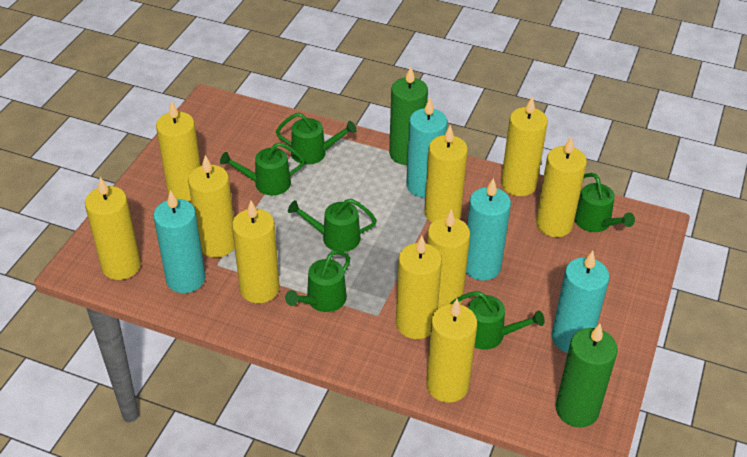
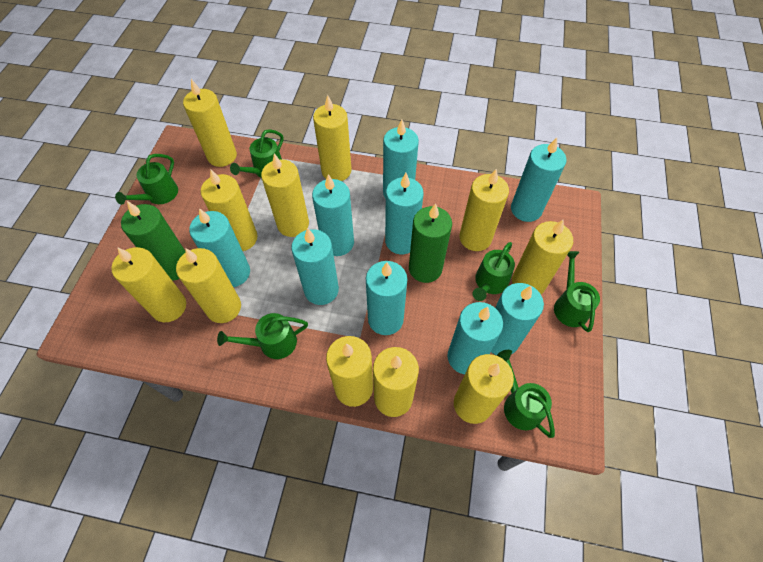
turquoise candle: 4 -> 9
yellow candle: 10 -> 11

